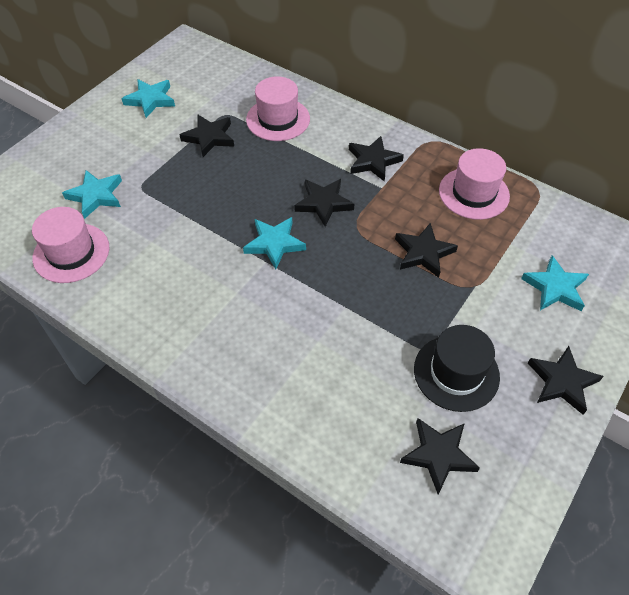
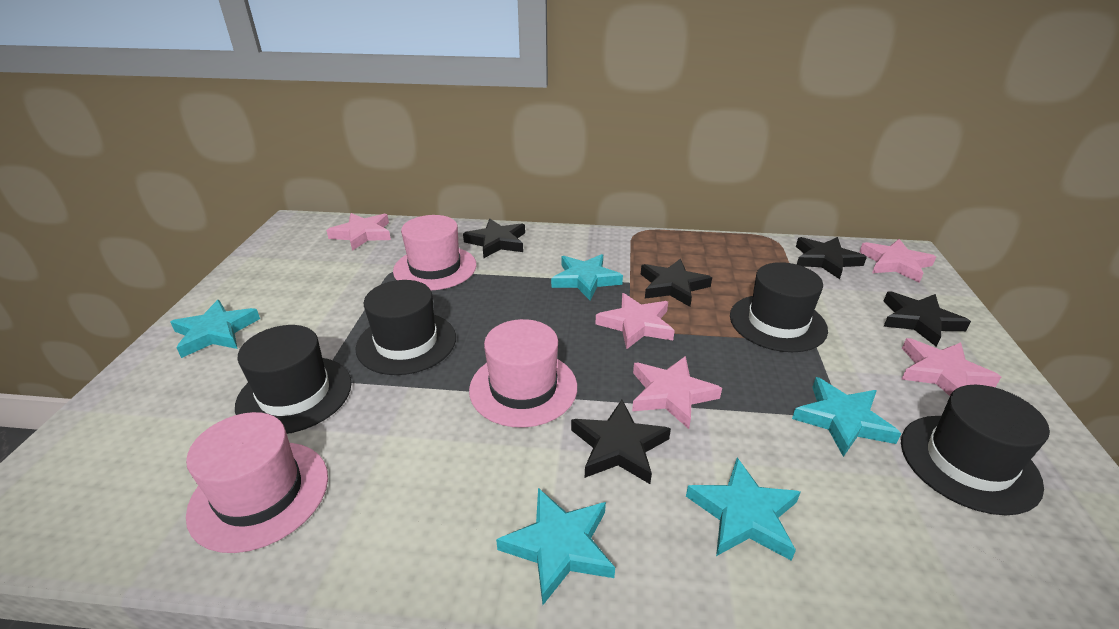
black hat: 1 -> 4
black star: 6 -> 5
pink star: 0 -> 5
turquoise star: 4 -> 5

